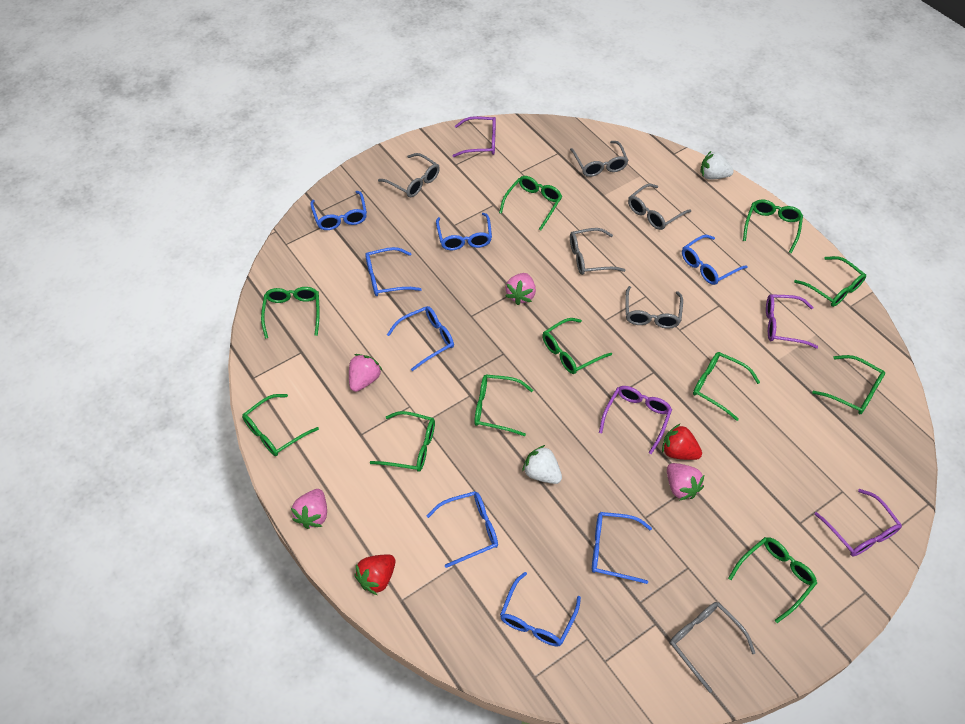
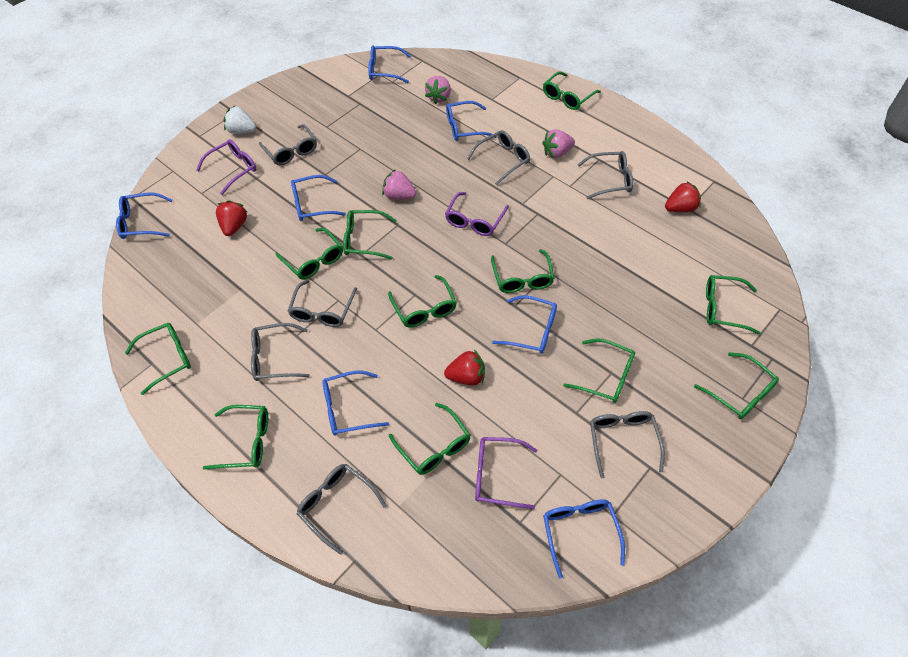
blue glasses: 8 -> 7
grey glasses: 6 -> 7
pink strawberry: 4 -> 3
purple glasses: 4 -> 3
red strawberry: 2 -> 3
white strawberry: 2 -> 1

